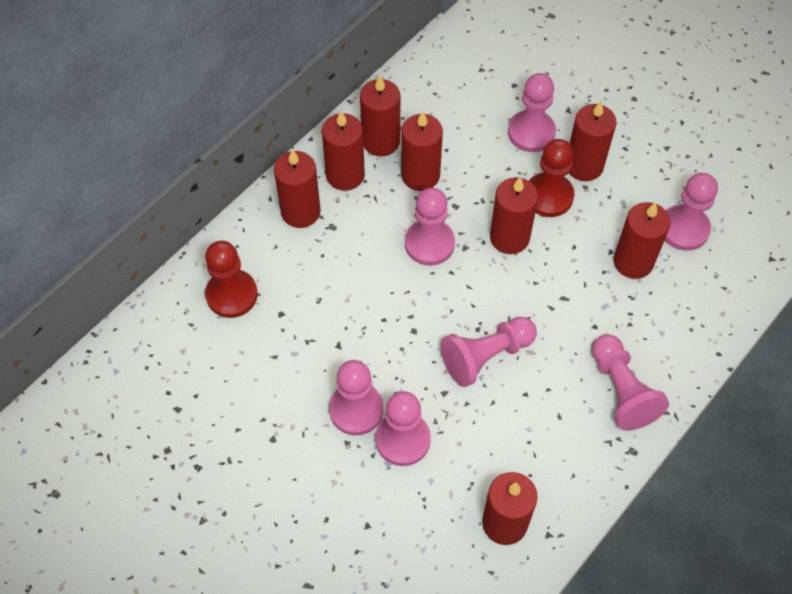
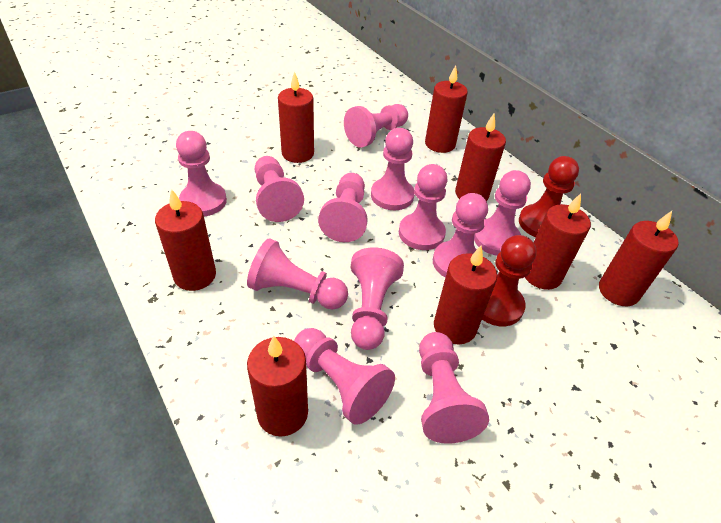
pink pawn: 7 -> 12

